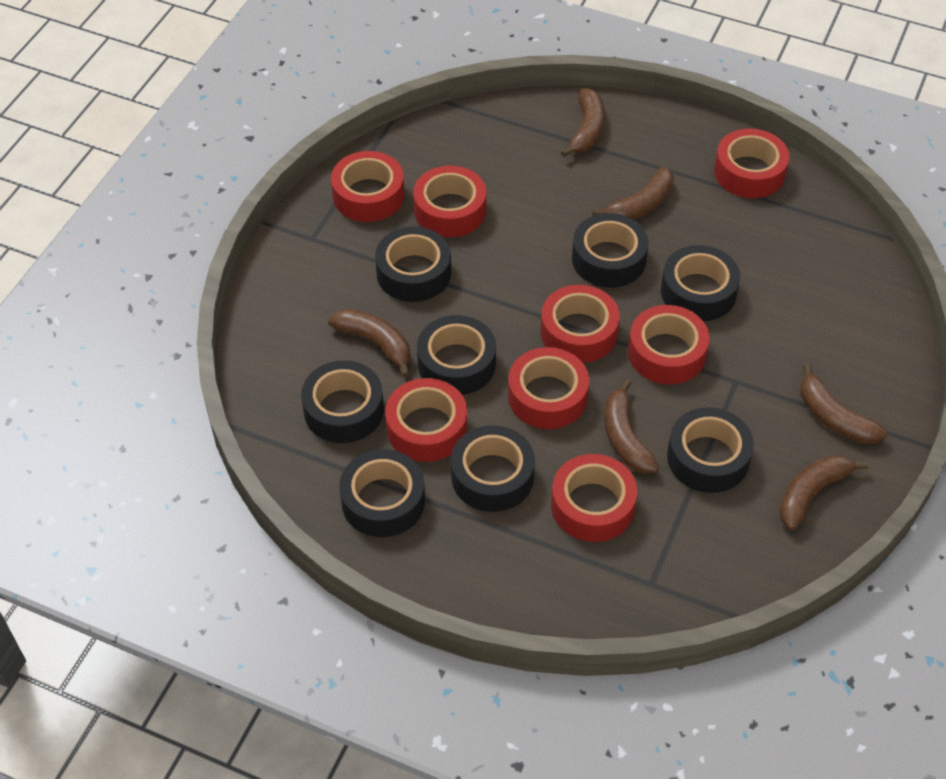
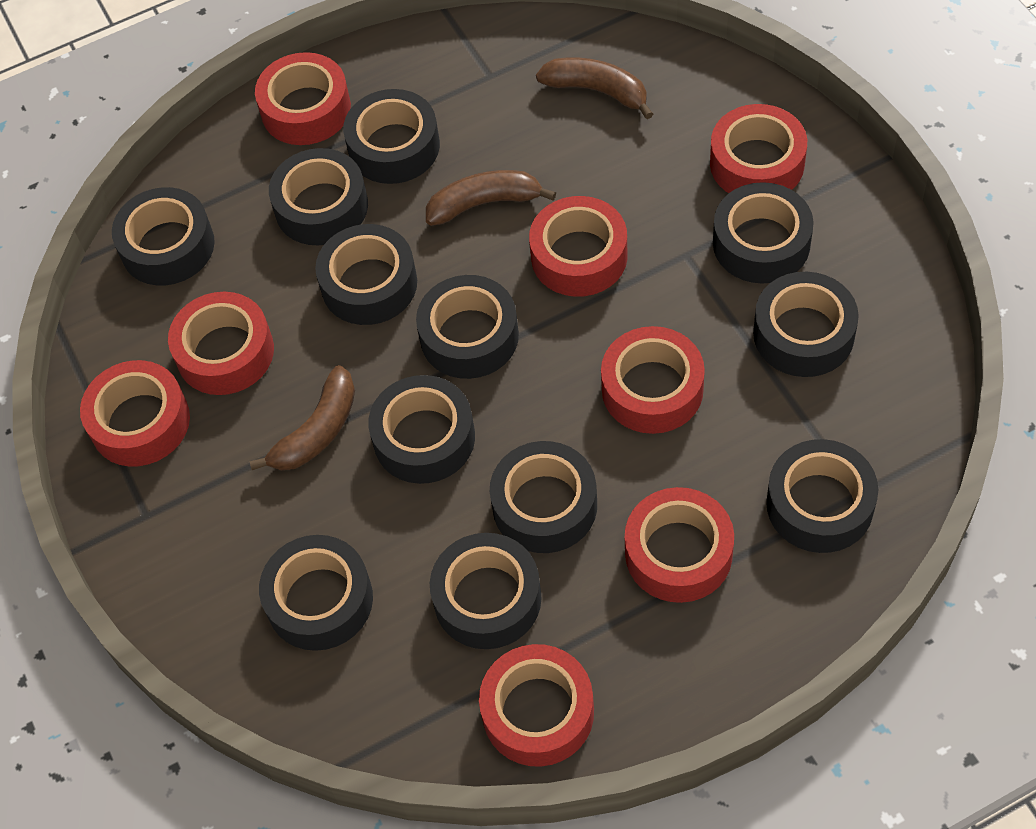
black tape: 8 -> 12
brown banana: 6 -> 3

